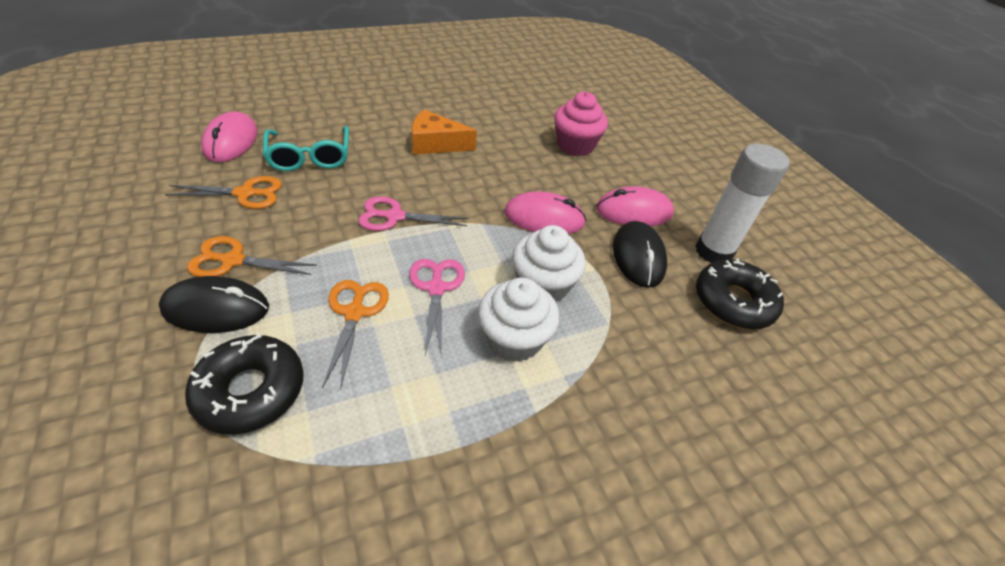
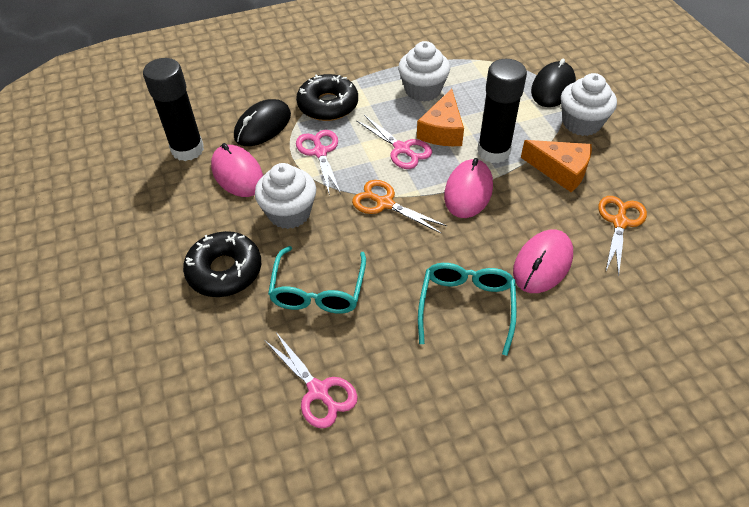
black glue stick: 0 -> 2
orange cheese: 1 -> 2
orange scissors: 3 -> 2
pink cupcake: 1 -> 0
pink scissors: 2 -> 3
turquoise glasses: 1 -> 2
white cupcake: 2 -> 3
white glue stick: 1 -> 0

